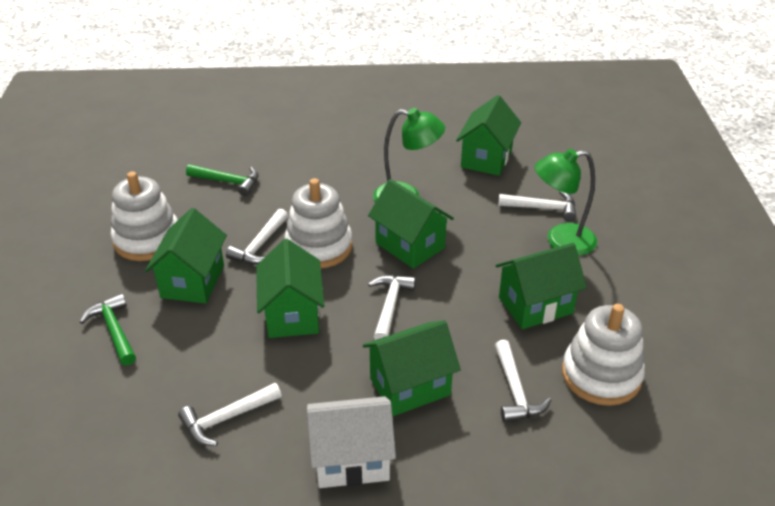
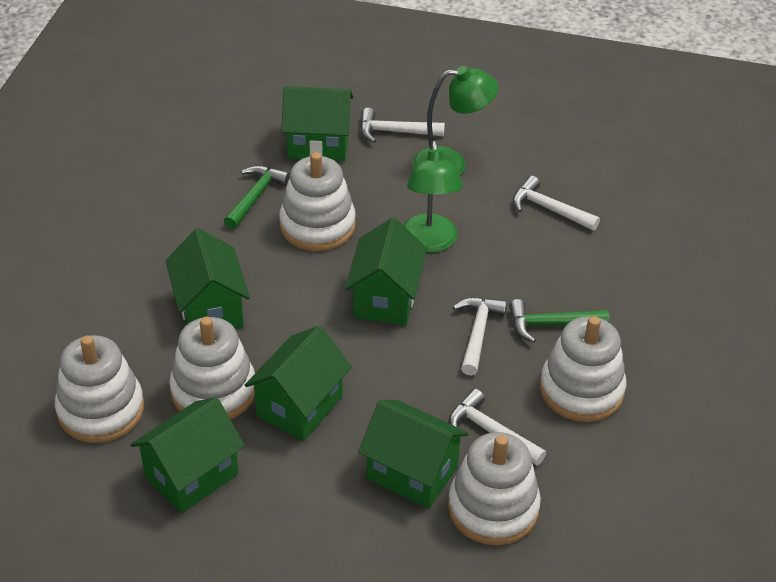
white hammer: 5 -> 4
white house: 1 -> 0
white stacking toy: 3 -> 5

